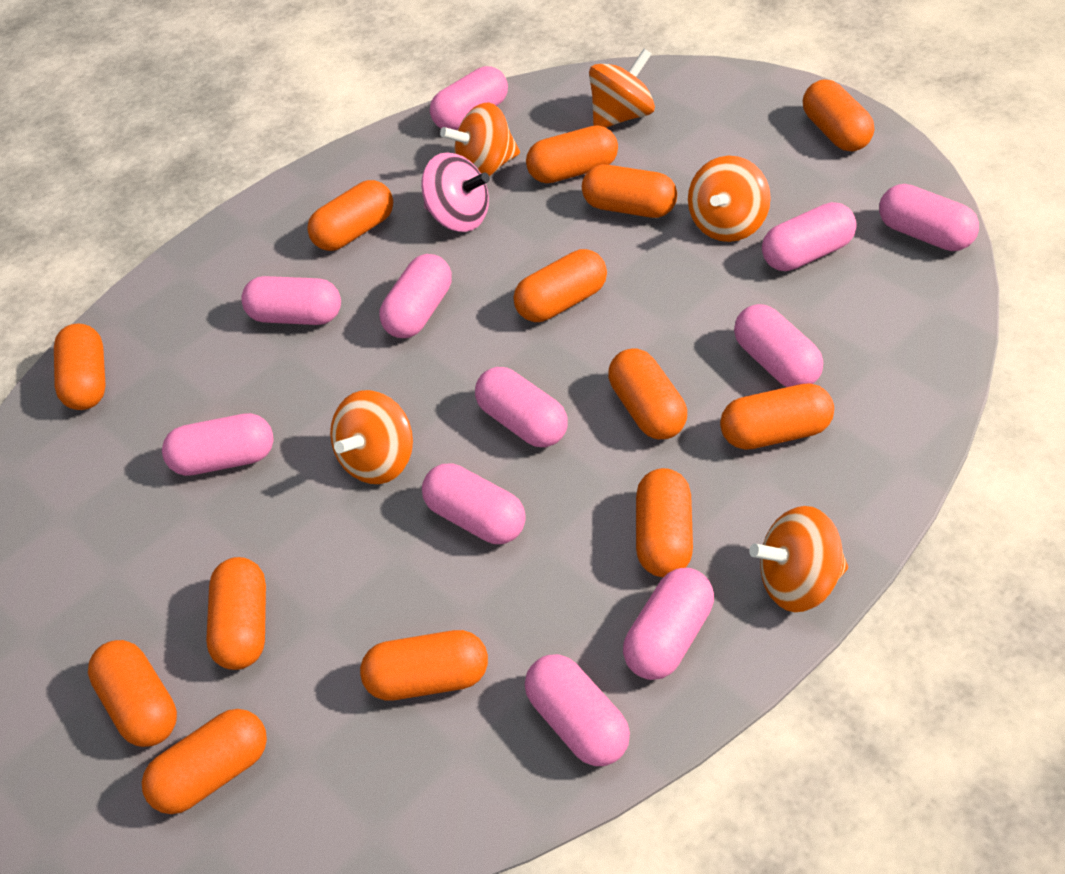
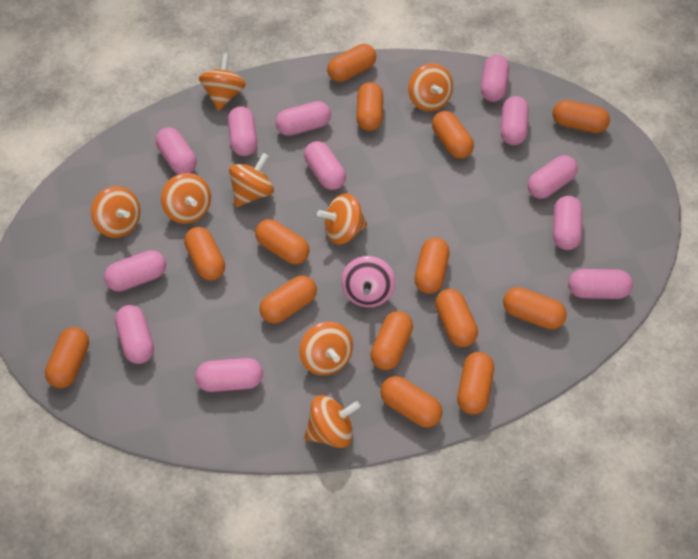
orange capsule: 13 -> 14
orange spinning top: 5 -> 8
pink capsule: 11 -> 12

